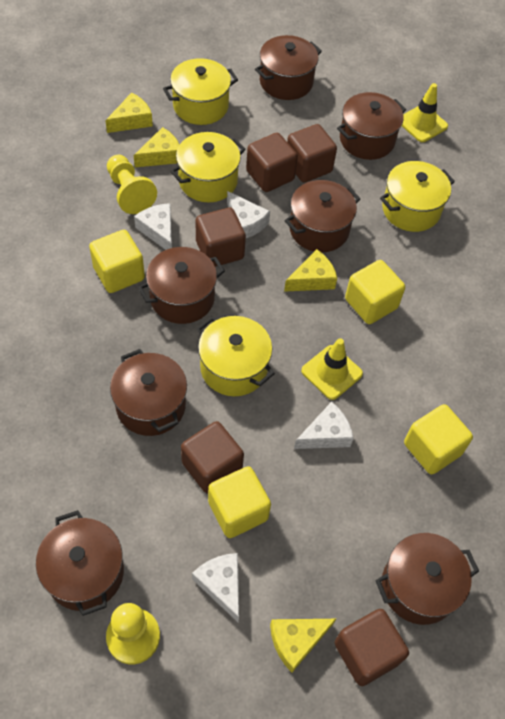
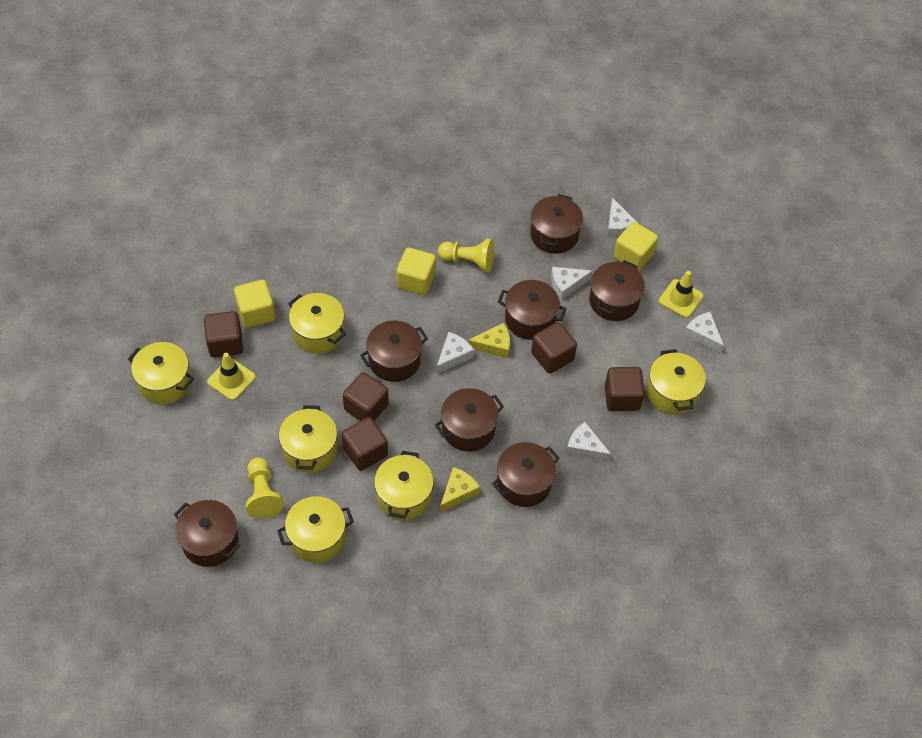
white cheese: 4 -> 5
yellow cheese: 4 -> 2
yellow cube: 4 -> 3
yellow pot: 4 -> 6

